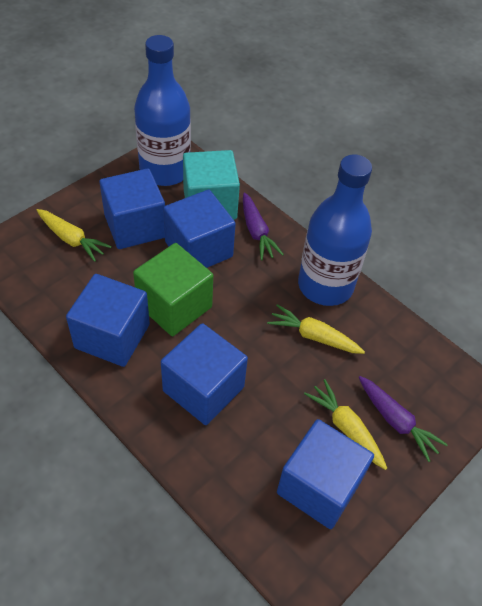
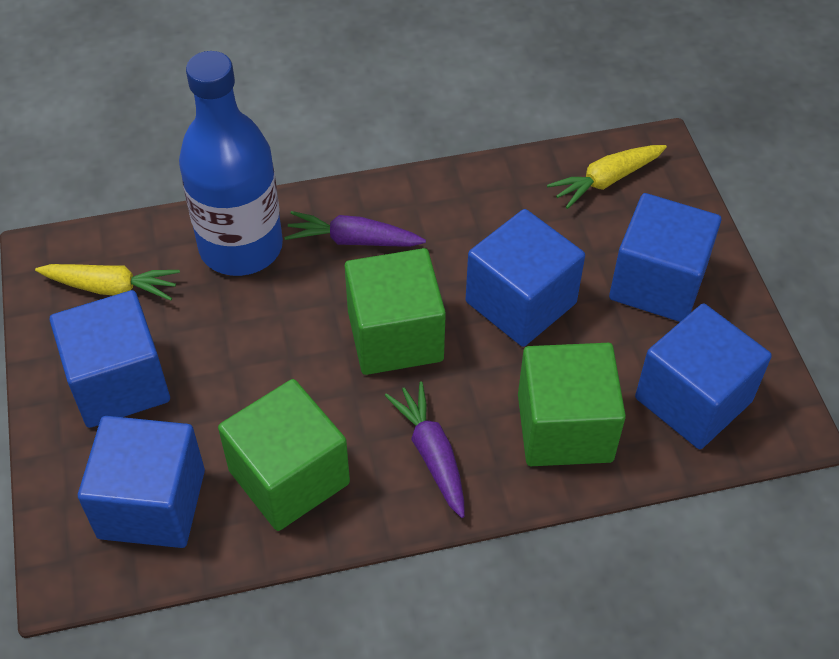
blue bottle: 2 -> 1
green cube: 1 -> 3
turquoise cube: 1 -> 0
yellow carrot: 3 -> 2

